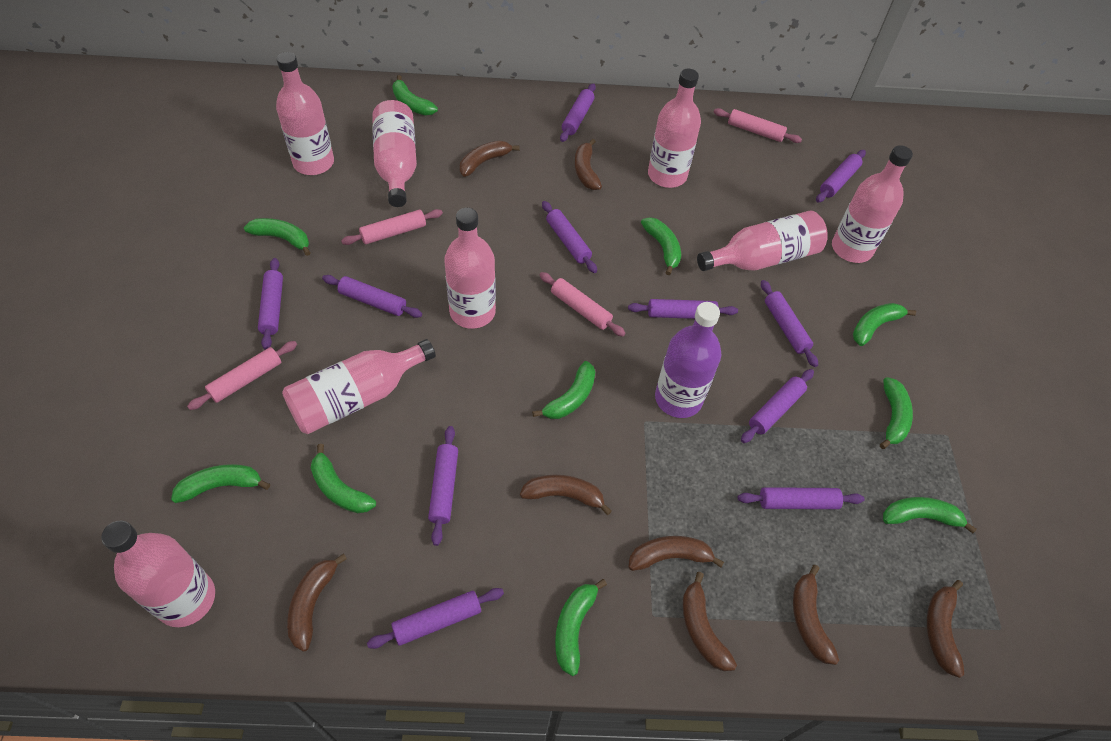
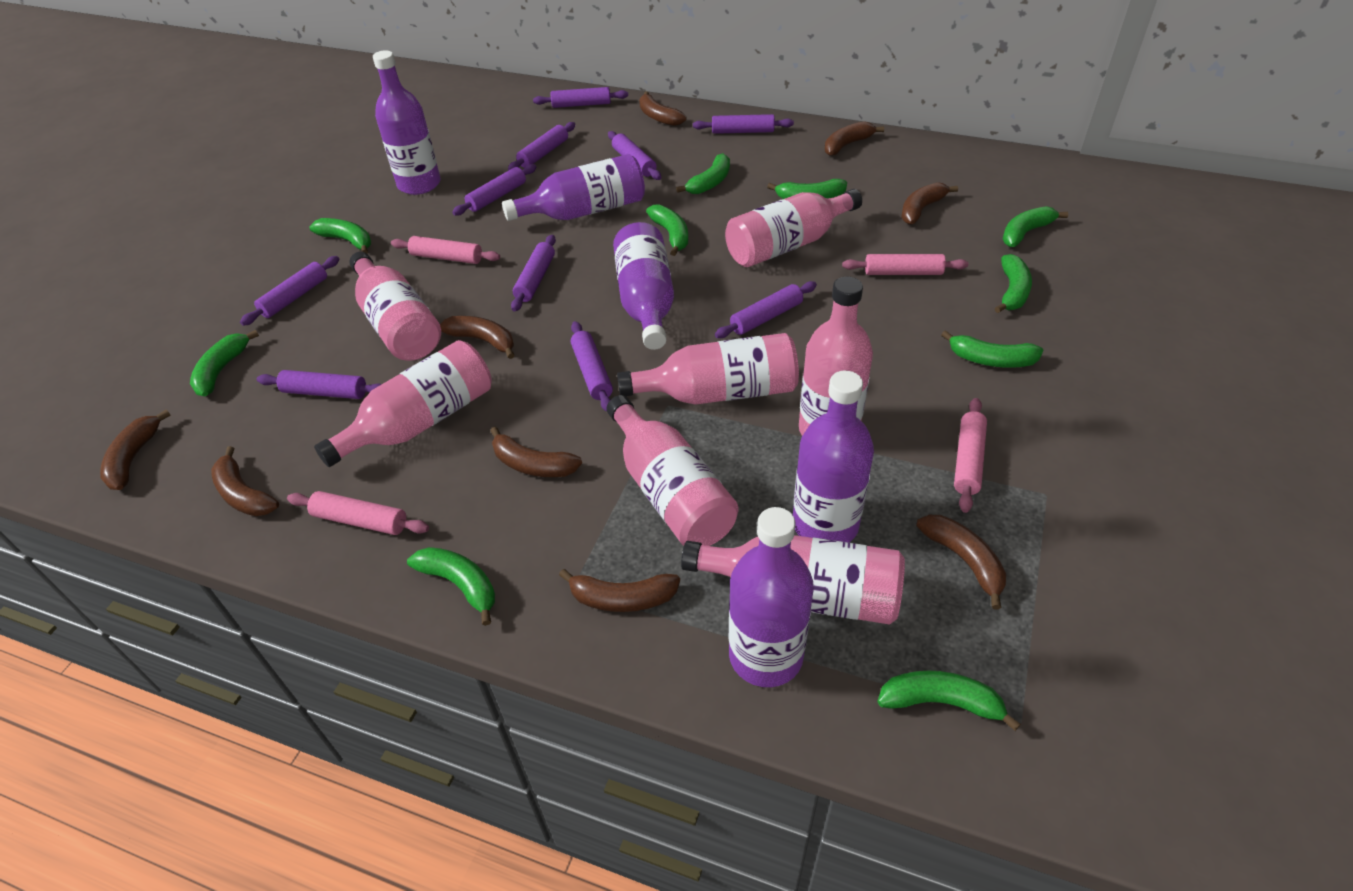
brown banana: 8 -> 9
pink bottle: 8 -> 7
purple bottle: 1 -> 5
purple rolling pin: 11 -> 10

